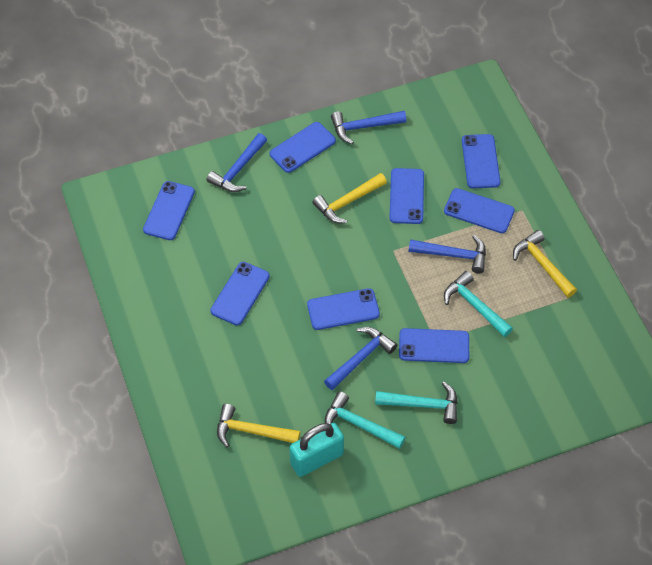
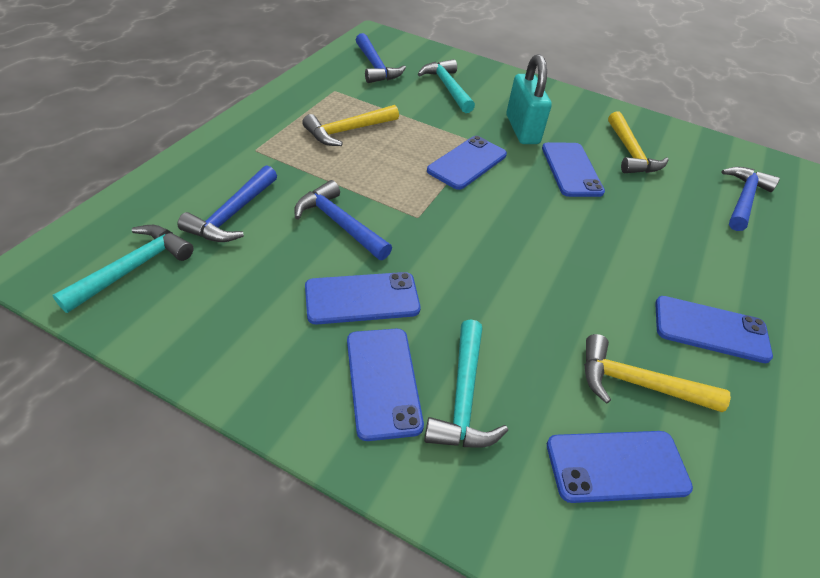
blue phone: 8 -> 6

